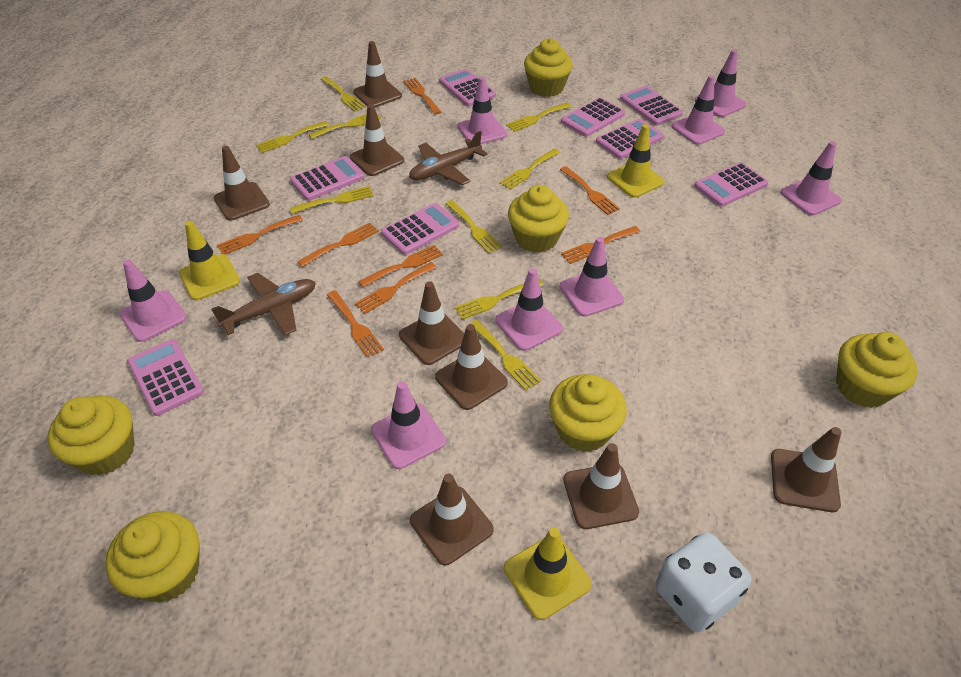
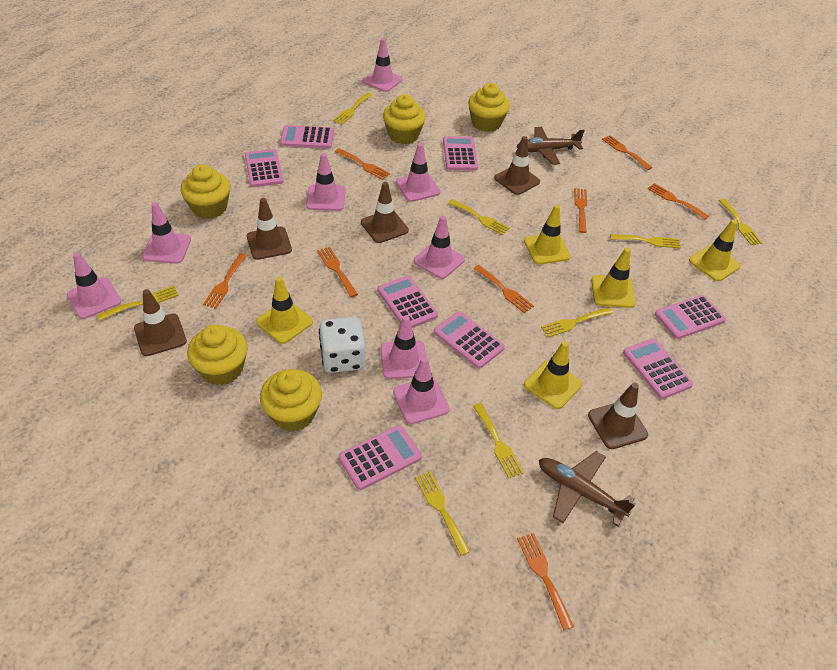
brown traffic cone: 8 -> 5
yellow cupcake: 6 -> 5
yellow fork: 9 -> 8
yellow traffic cone: 3 -> 5

